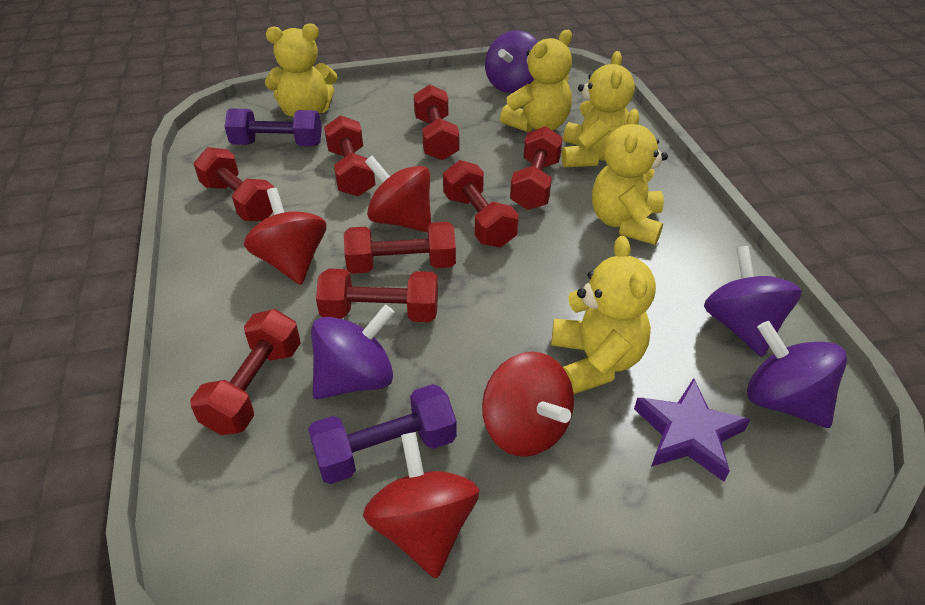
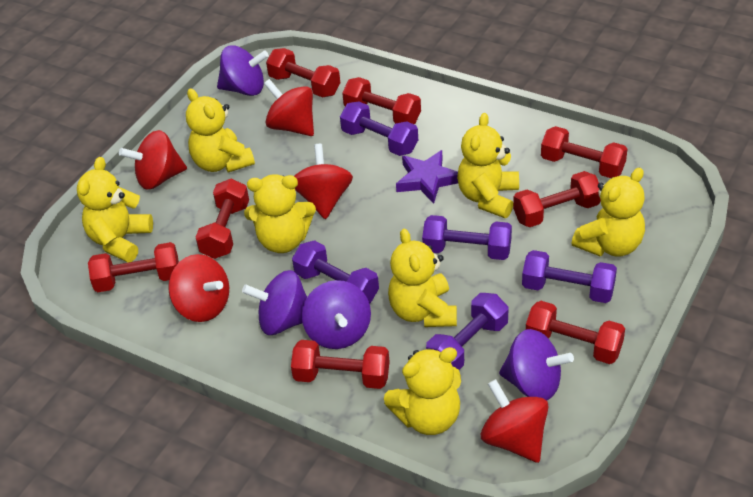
purple dumbbell: 2 -> 5
red spinning top: 4 -> 5
yellow teddy bear: 5 -> 7

